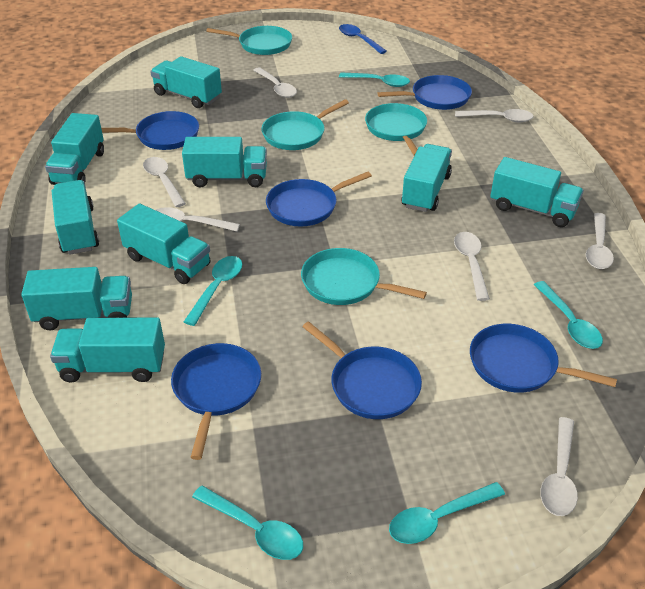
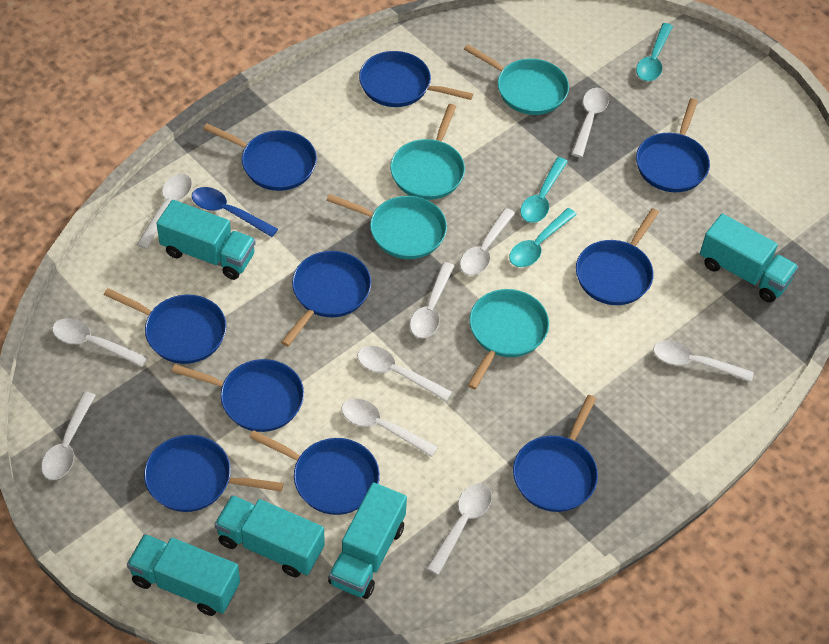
blue pan: 6 -> 10
turquoise spoon: 5 -> 3
turquoise truck: 9 -> 5
white spoon: 7 -> 10

